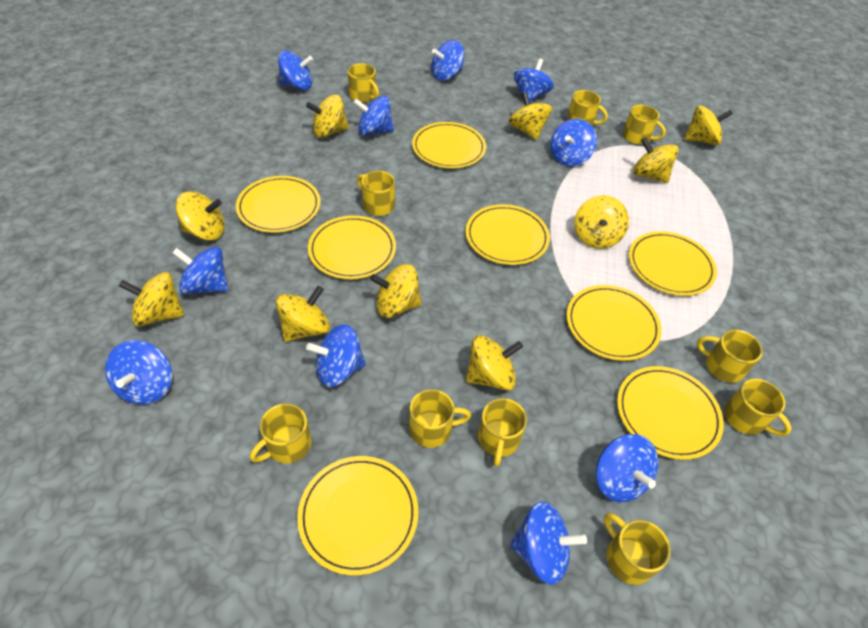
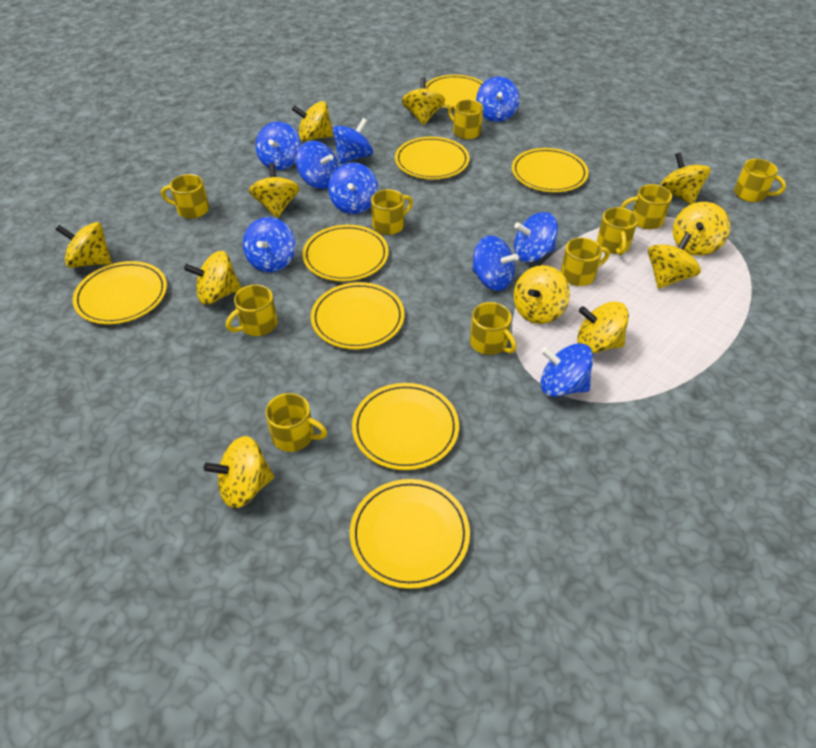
blue spinning top: 10 -> 9
yellow spinning top: 10 -> 11

